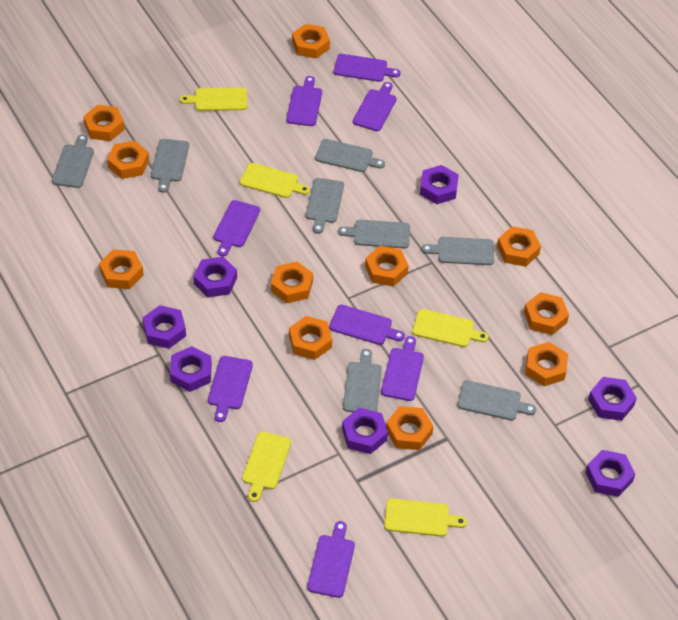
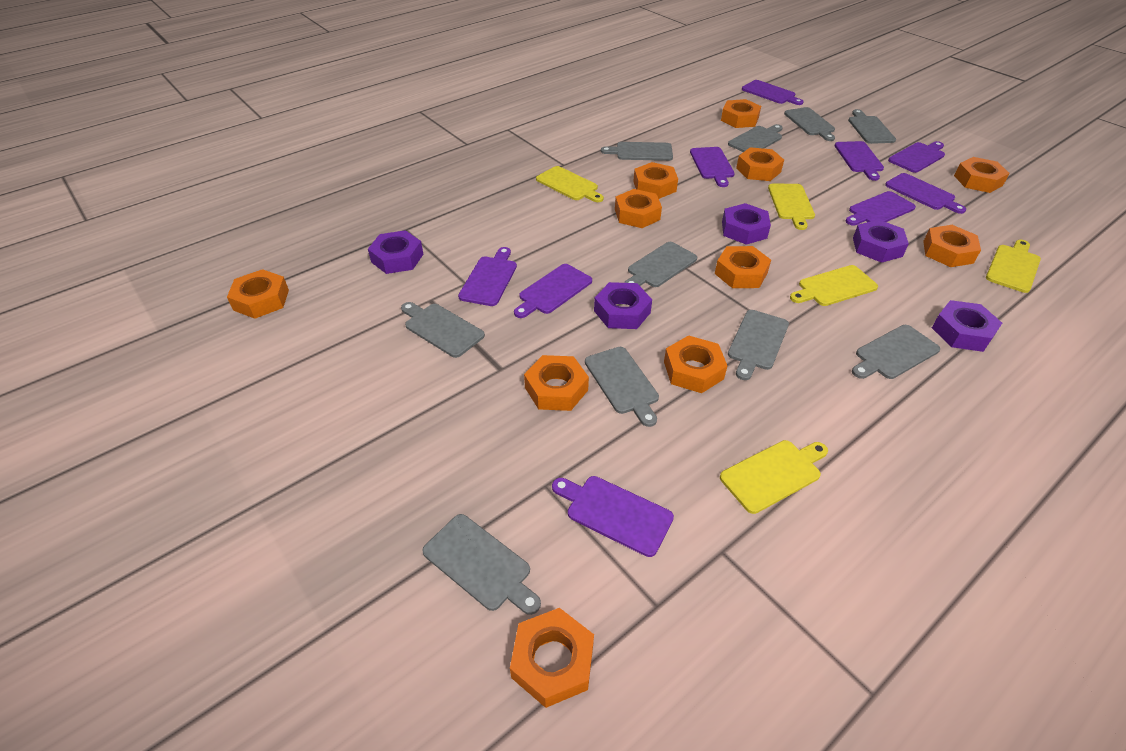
grey cutting board: 8 -> 10
purple cutting board: 8 -> 9
purple nut: 7 -> 5

